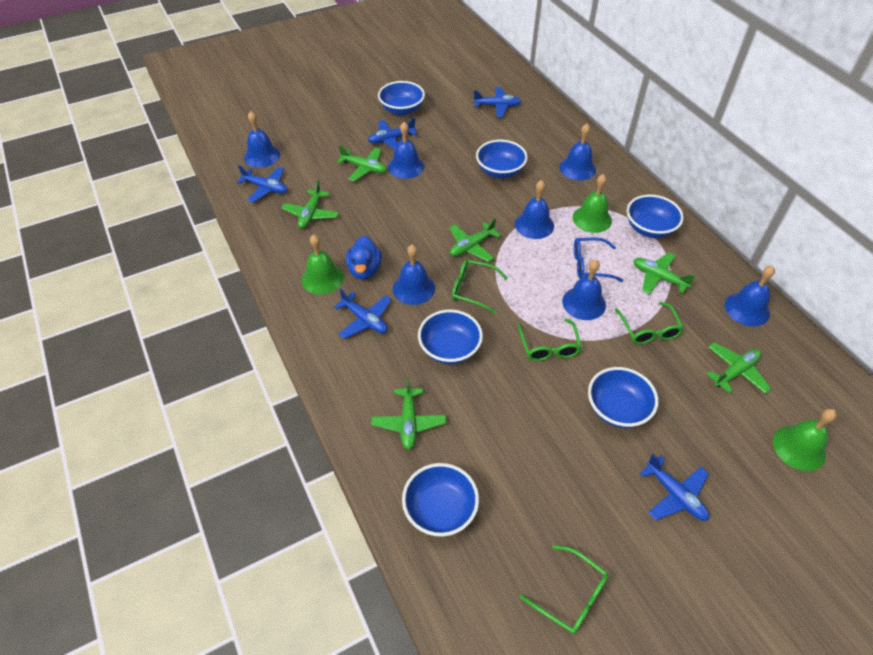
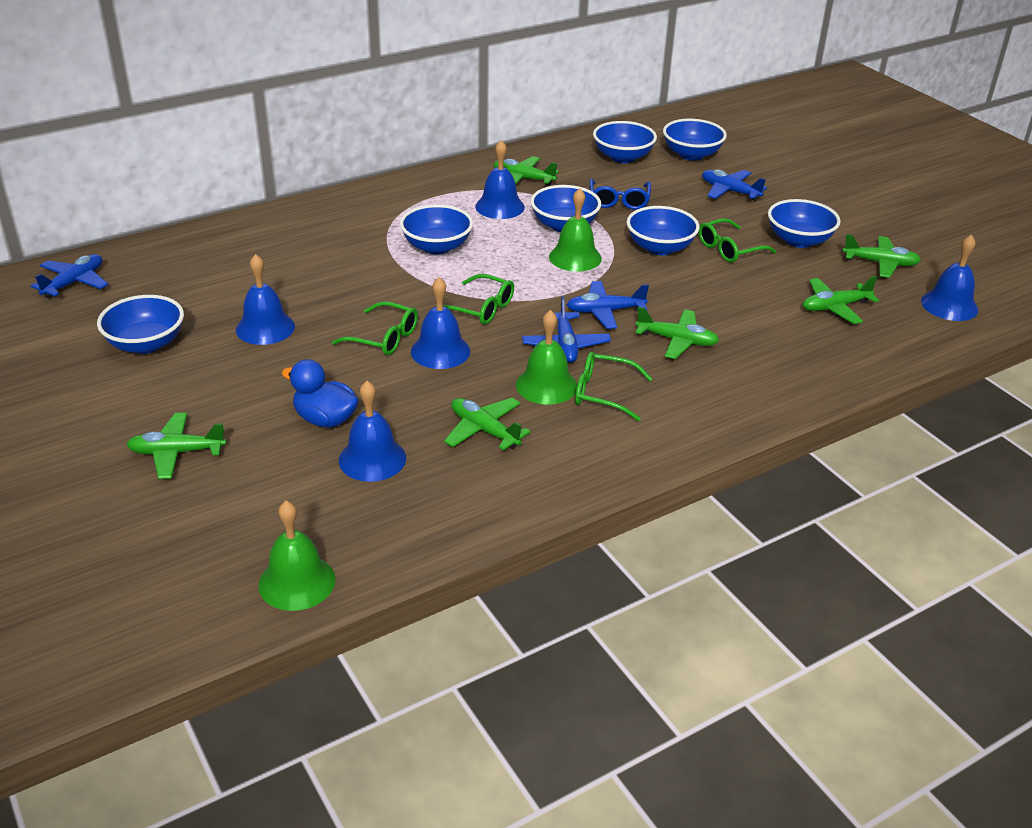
blue bell: 7 -> 5
blue bowl: 6 -> 7
blue plane: 5 -> 4

